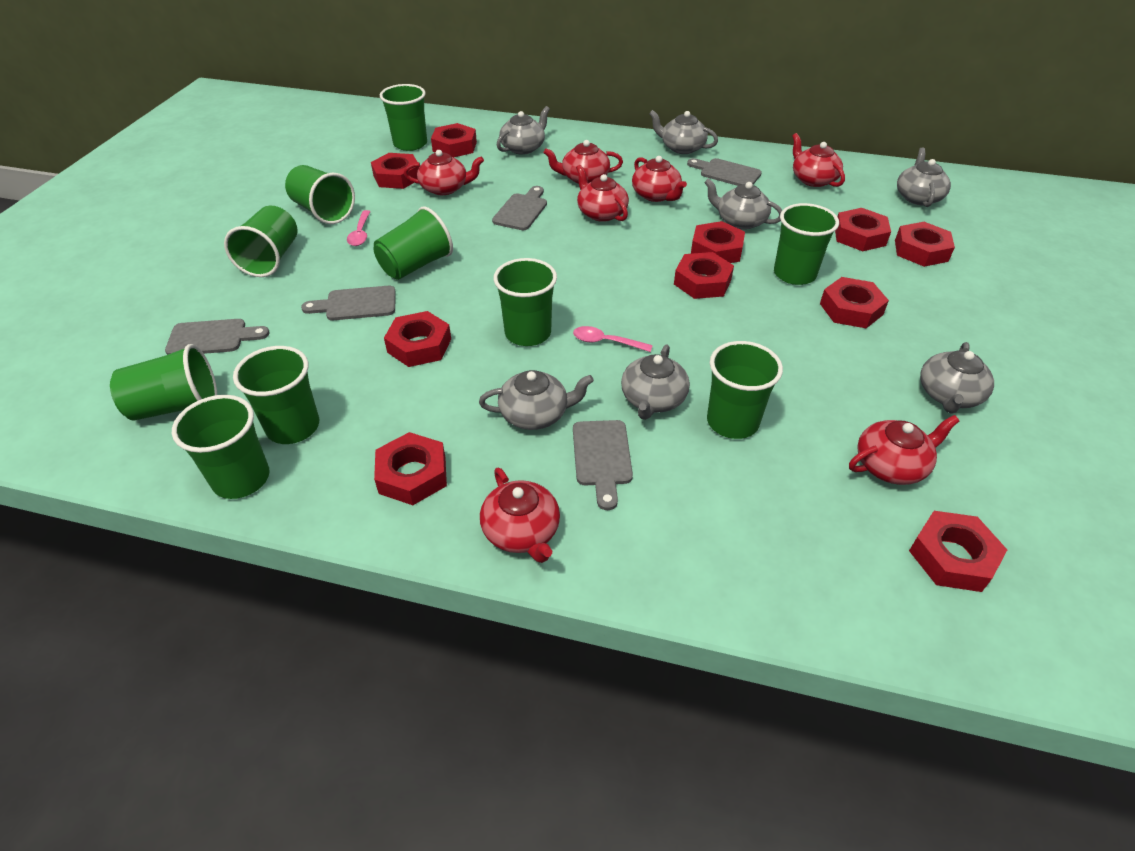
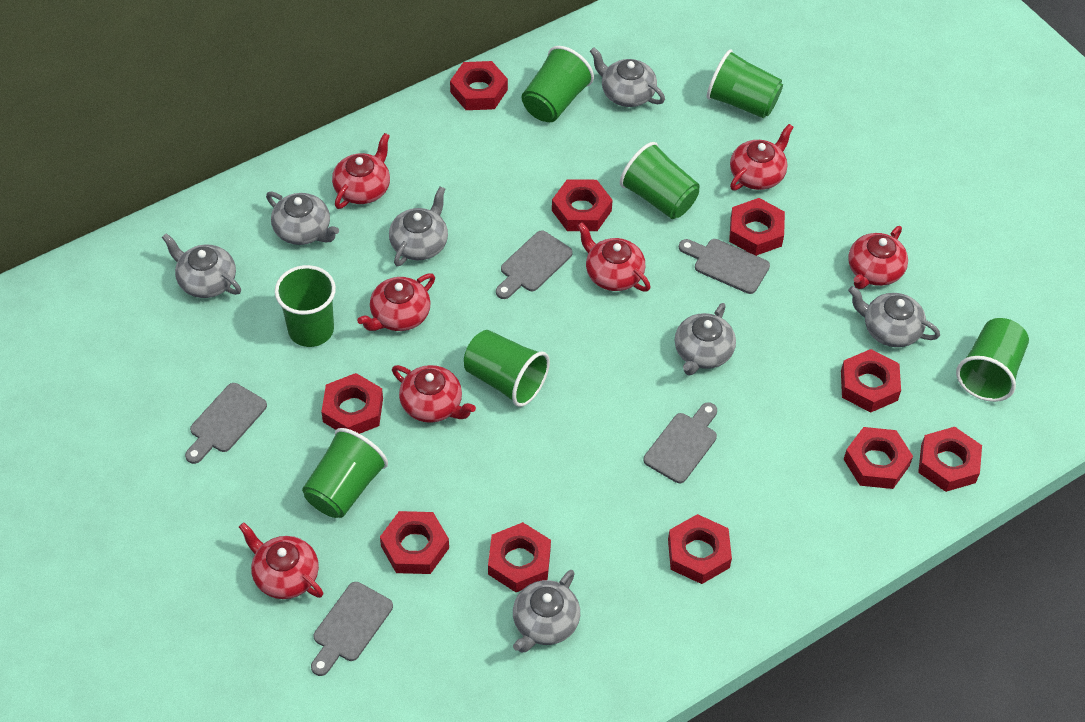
green cup: 10 -> 7
pink spoon: 2 -> 0

